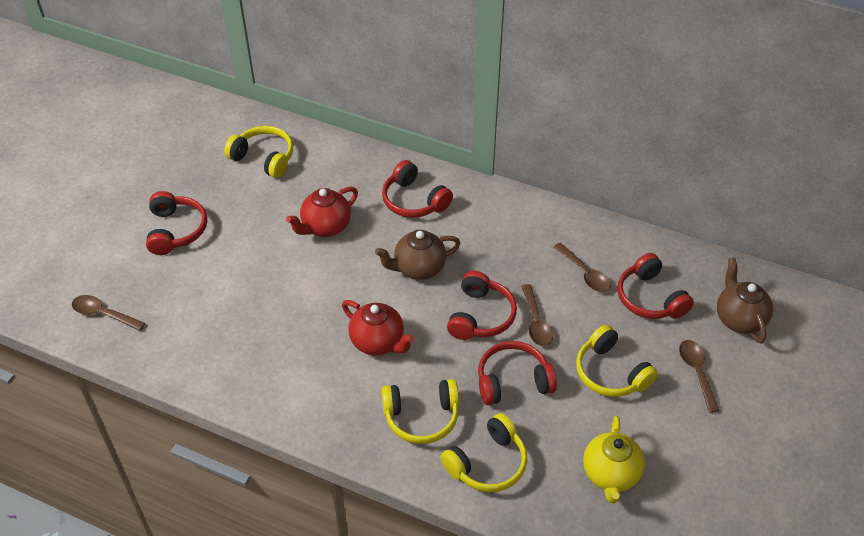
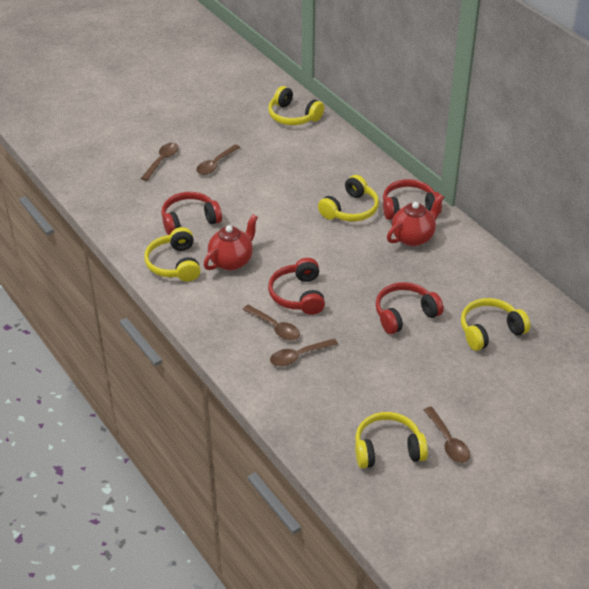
brown spoon: 4 -> 5
brown teapot: 2 -> 0
red headphones: 5 -> 4
yellow headphones: 4 -> 5
yellow teapot: 1 -> 0

